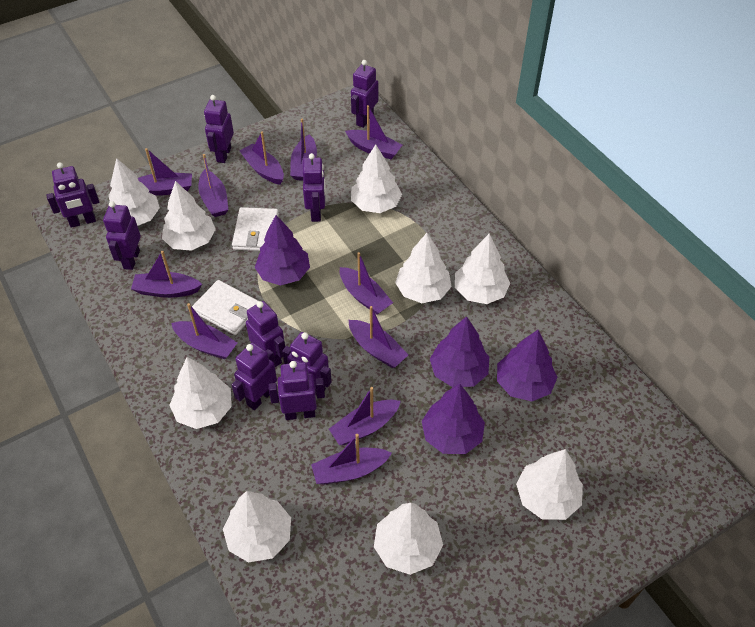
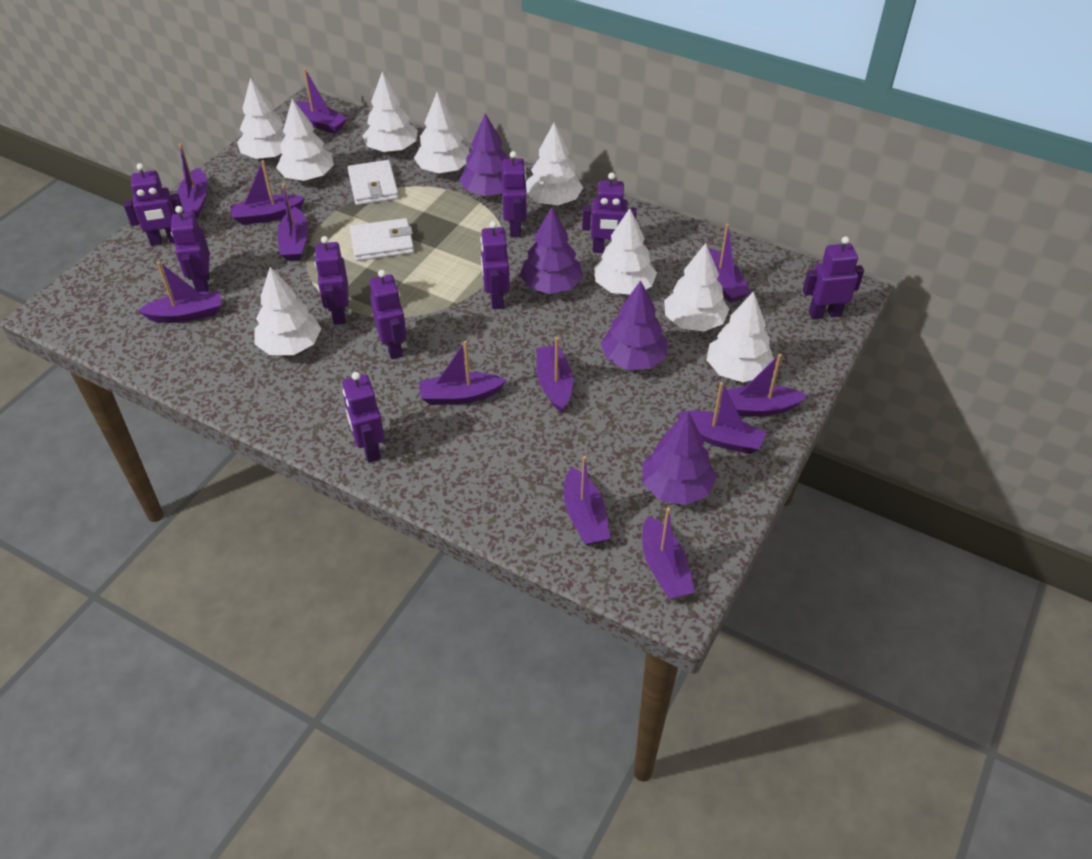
purple boat: 11 -> 12

